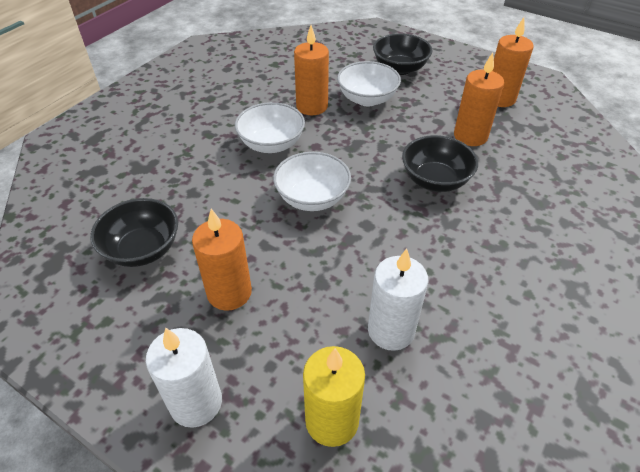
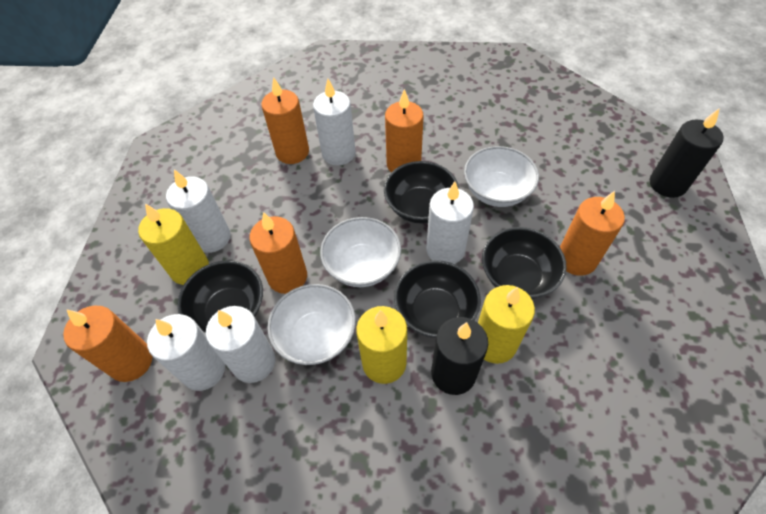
black bowl: 3 -> 4
black candle: 0 -> 2
orange candle: 4 -> 5
white candle: 2 -> 5
yellow candle: 1 -> 3

